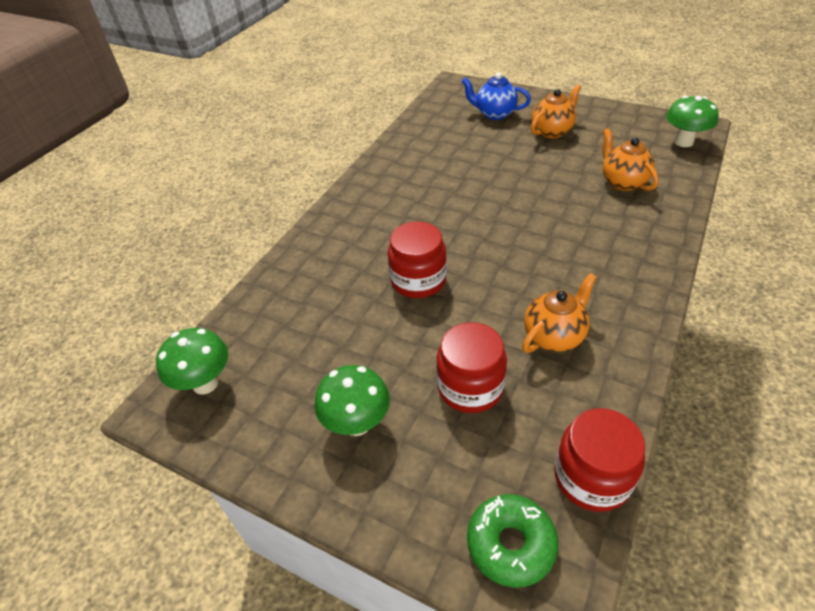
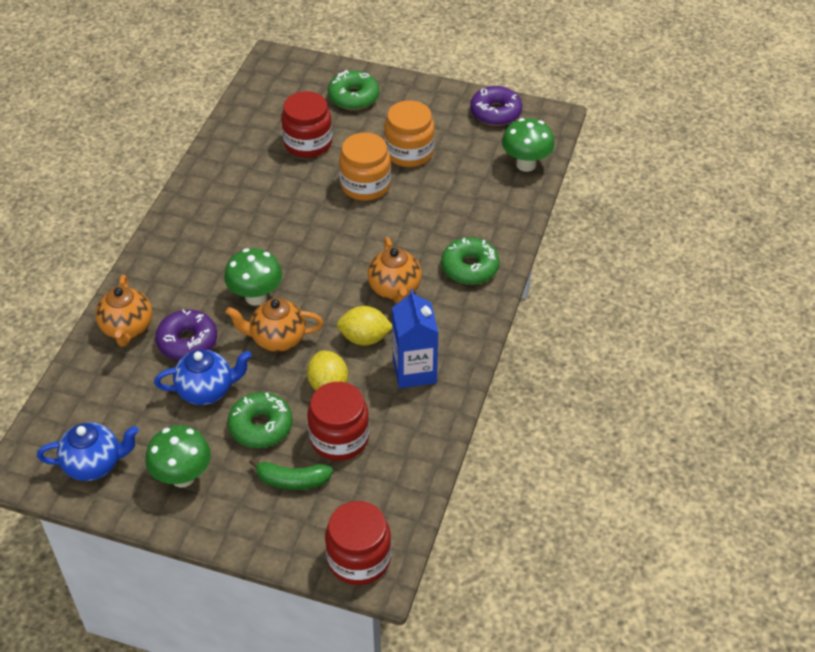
blue carton: 0 -> 1
blue teapot: 1 -> 2
green banana: 0 -> 1
green donut: 1 -> 3
orange jar: 0 -> 2
purple donut: 0 -> 2
yellow lemon: 0 -> 2

